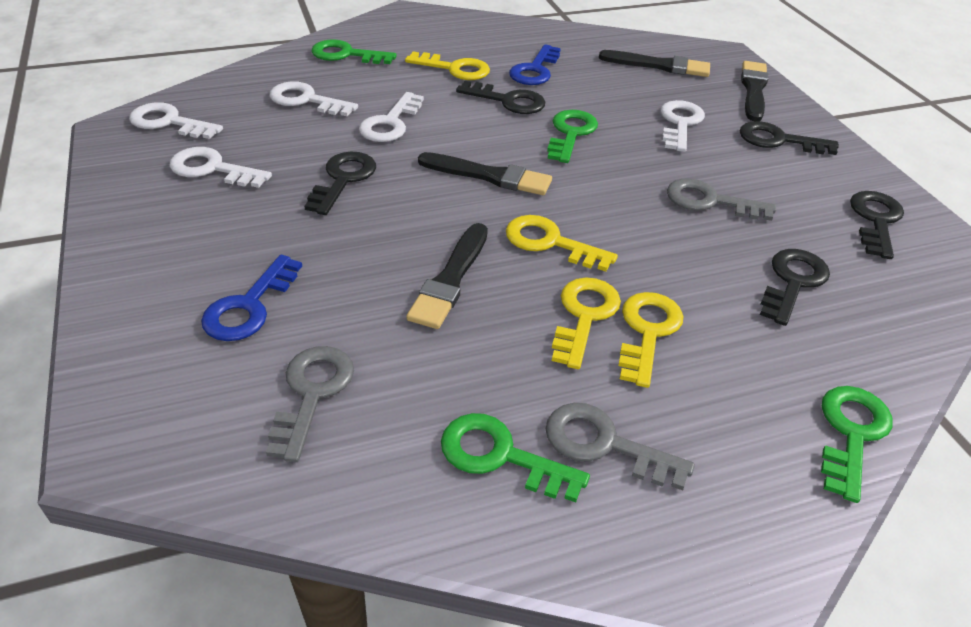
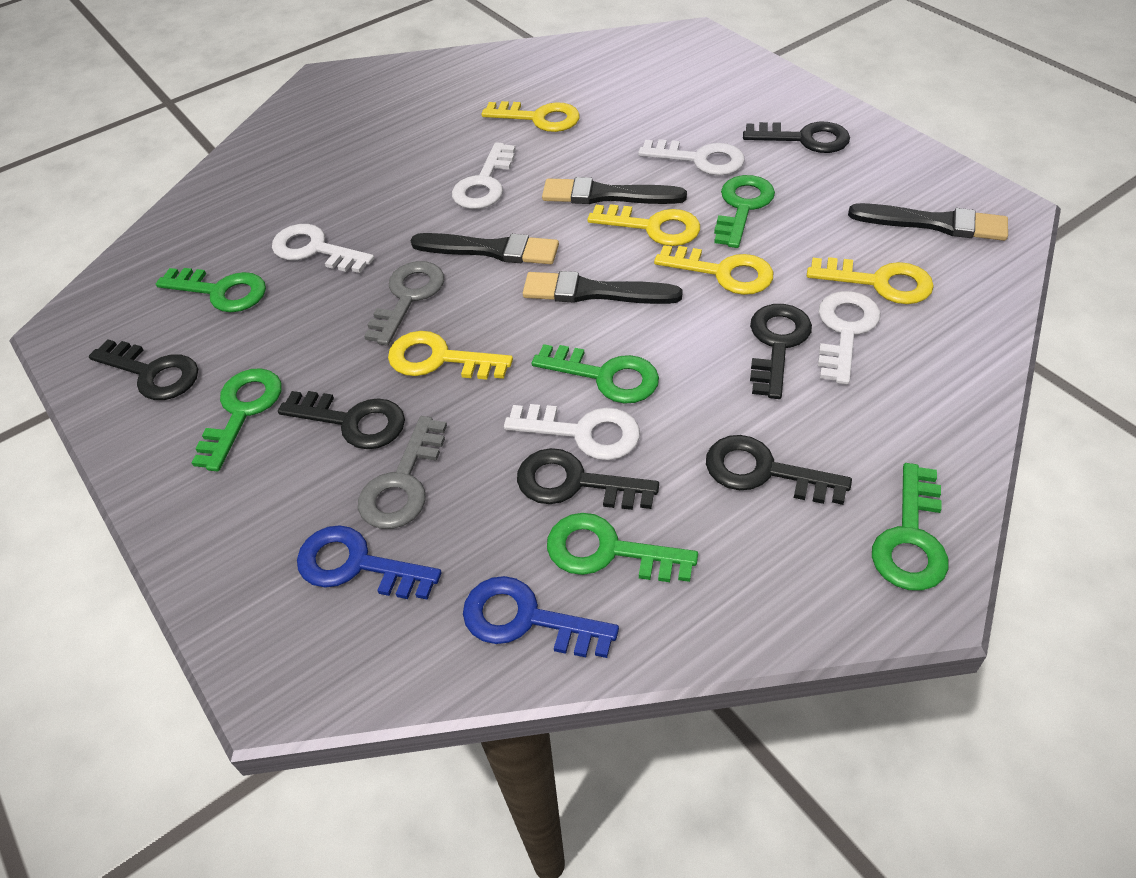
black key: 5 -> 6
green key: 4 -> 6
grey key: 3 -> 2
yellow key: 4 -> 5

